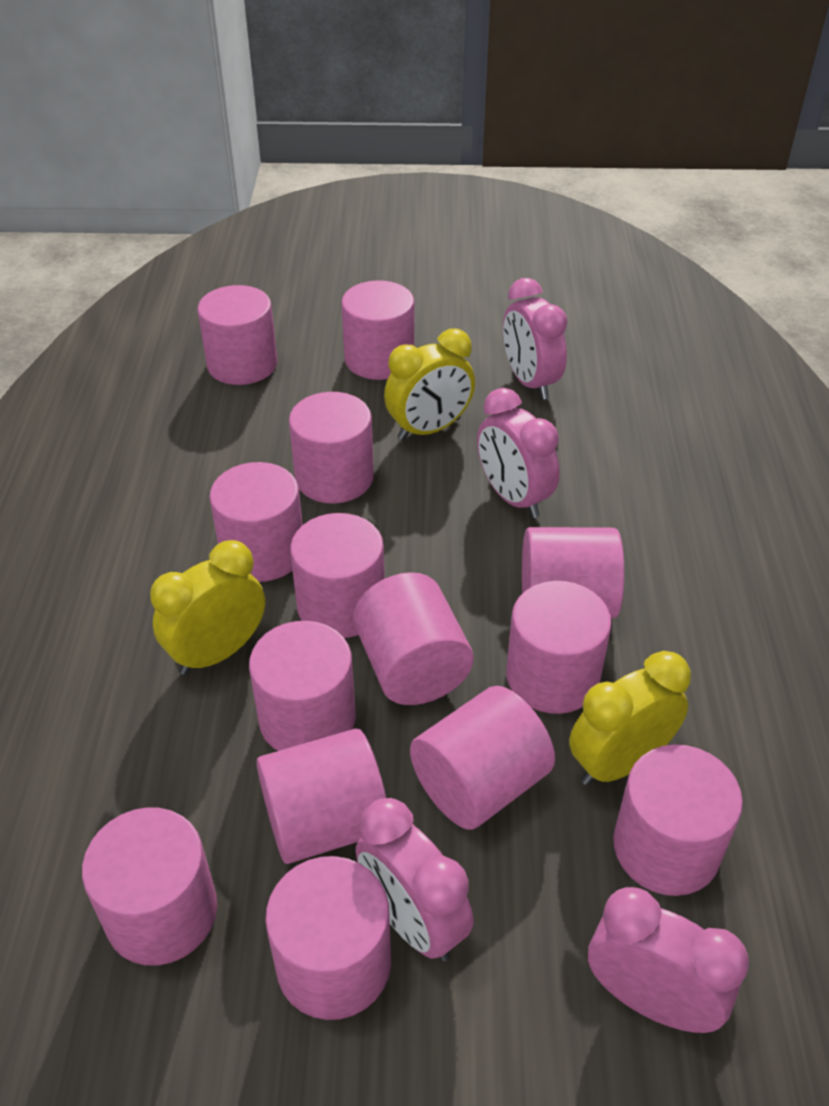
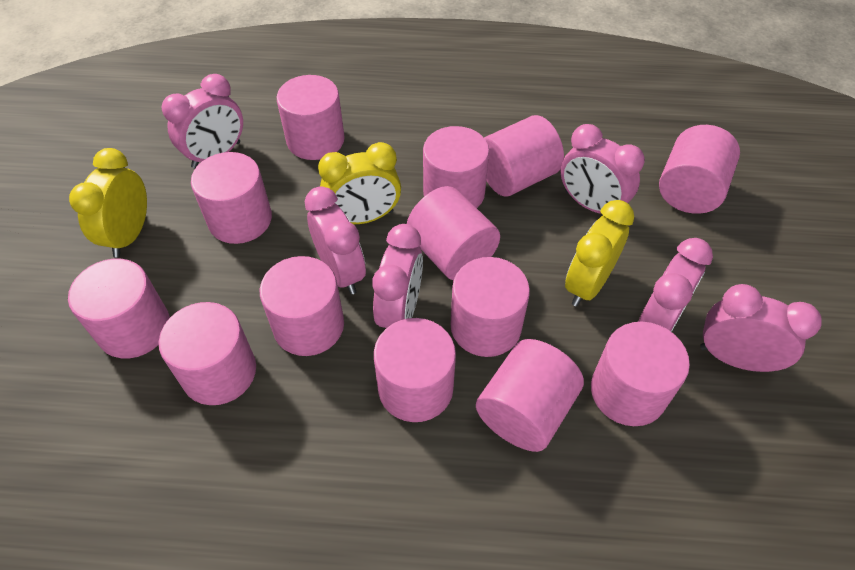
pink clock: 4 -> 6
pink cylinder: 14 -> 13

